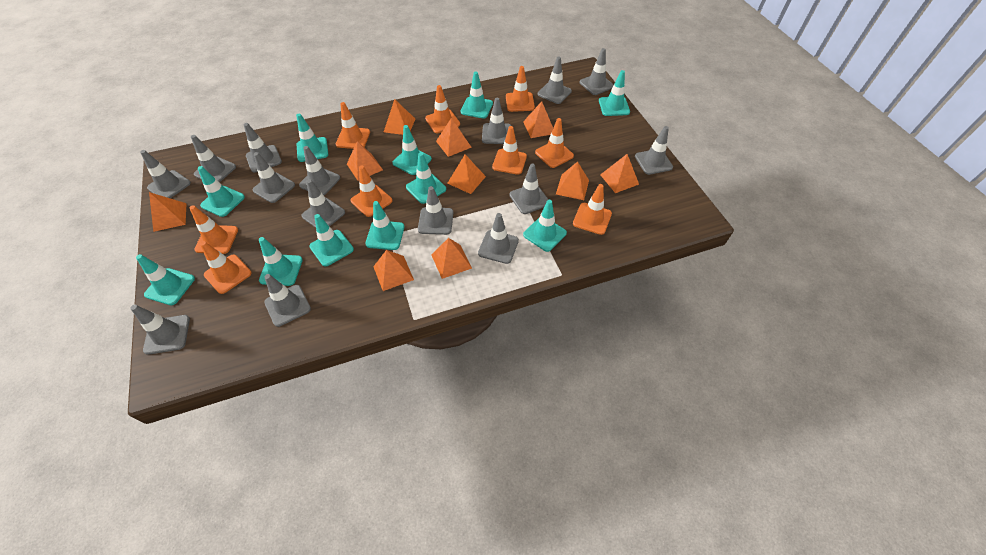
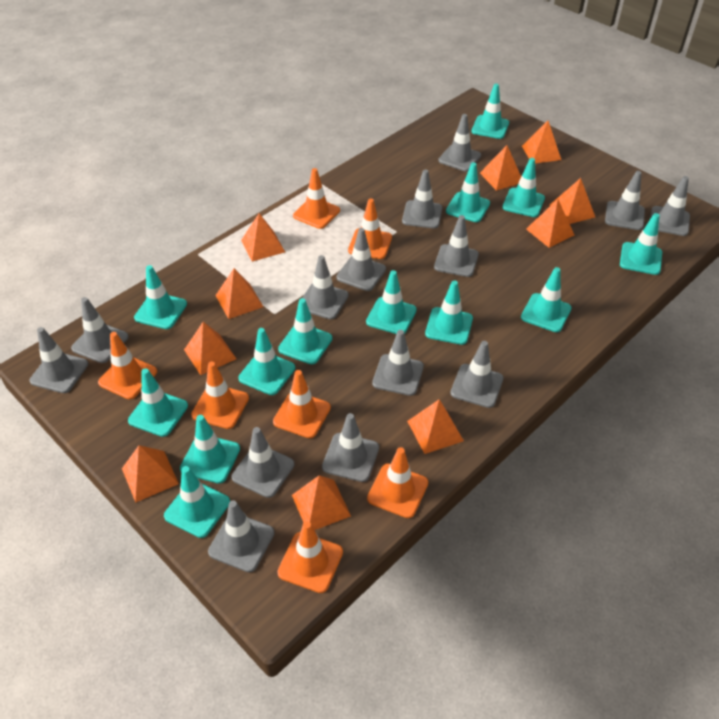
grey traffic cone: 15 -> 14
orange traffic cone: 9 -> 7
turquoise traffic cone: 11 -> 13

